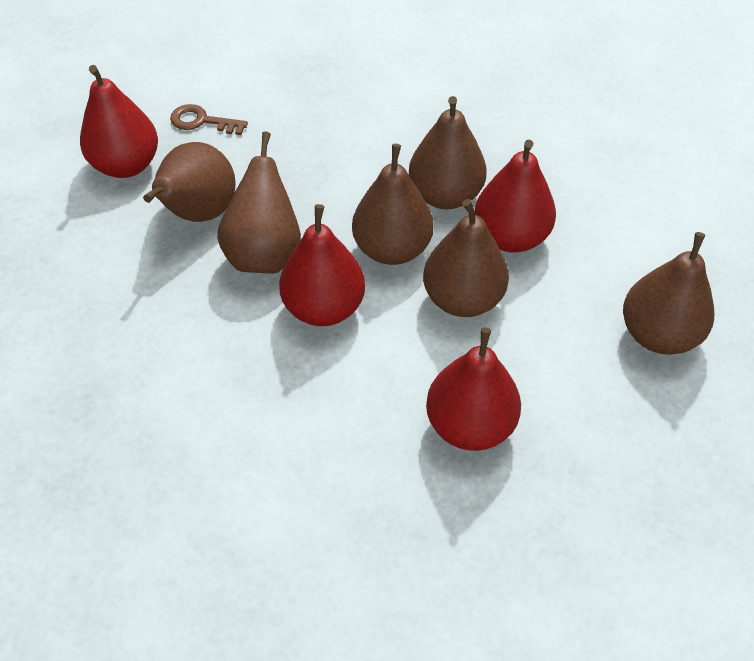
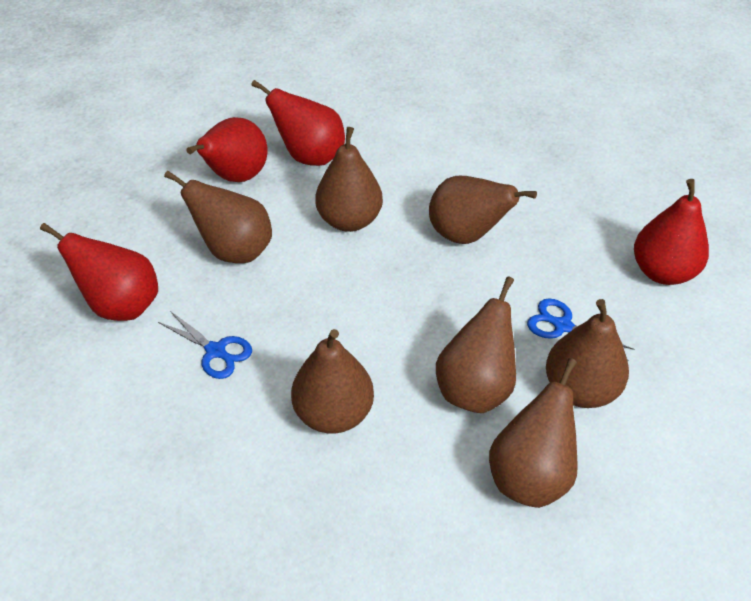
blue scissors: 0 -> 2
brown key: 1 -> 0
brown pear: 6 -> 7

